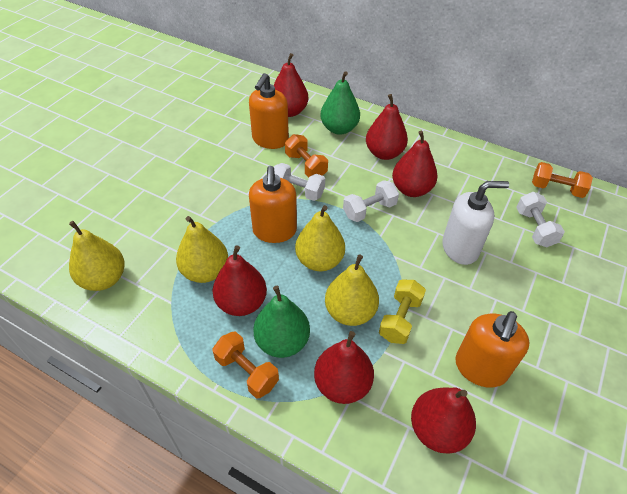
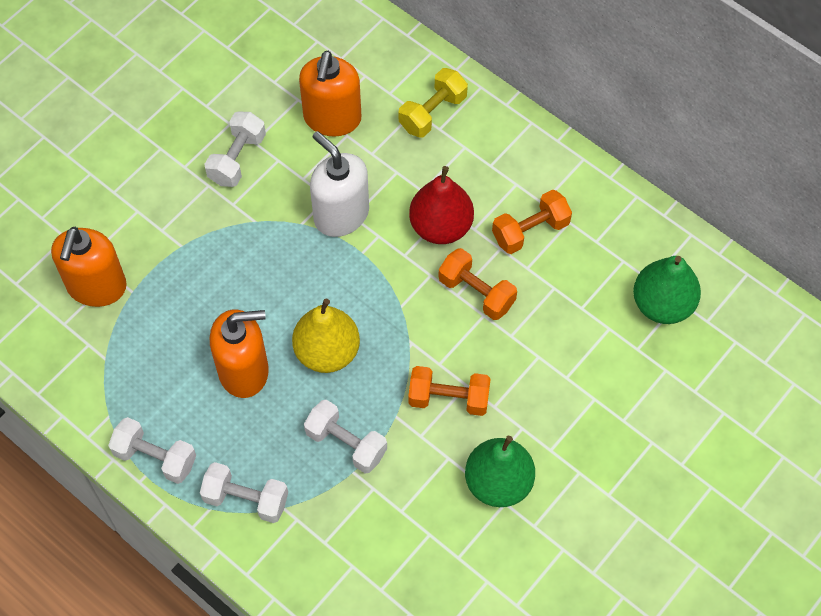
red pear: 6 -> 1
white dumbbell: 3 -> 4
yellow pear: 4 -> 1

